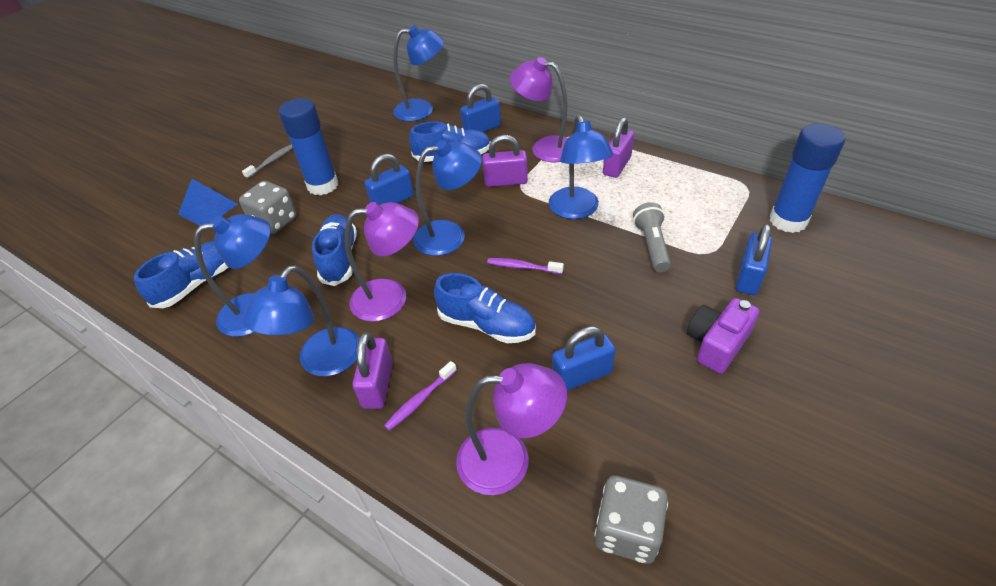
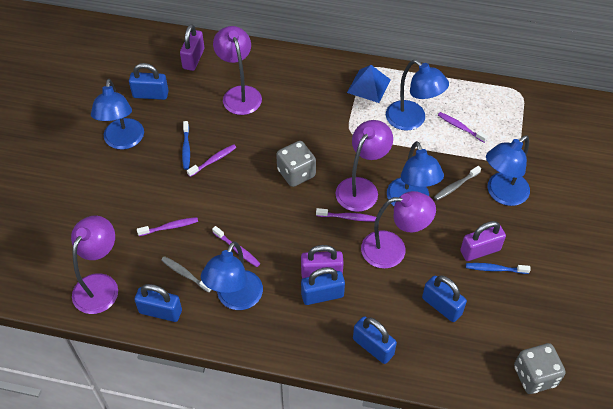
blue glue stick: 2 -> 0
blue padlock: 4 -> 5
blue shoe: 4 -> 0
blue toothbrush: 0 -> 2
grey flashlight: 1 -> 0
grey toothbrush: 1 -> 2
purple camera: 1 -> 0
purple lamp: 3 -> 4
purple toothbrush: 2 -> 5

